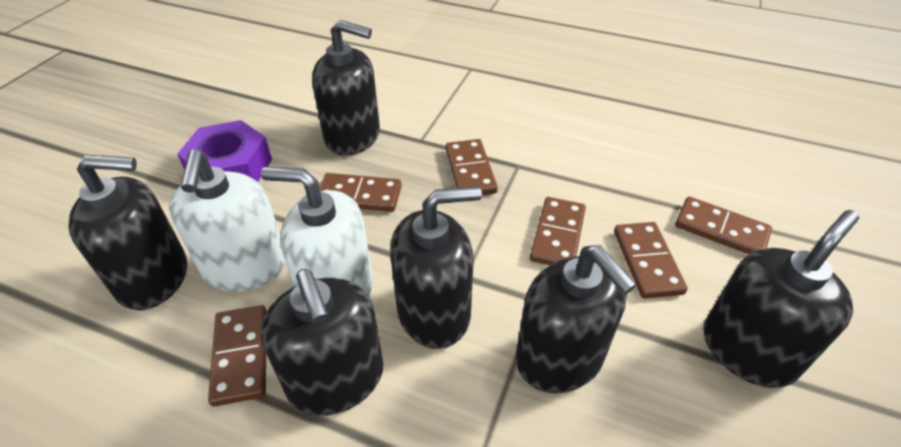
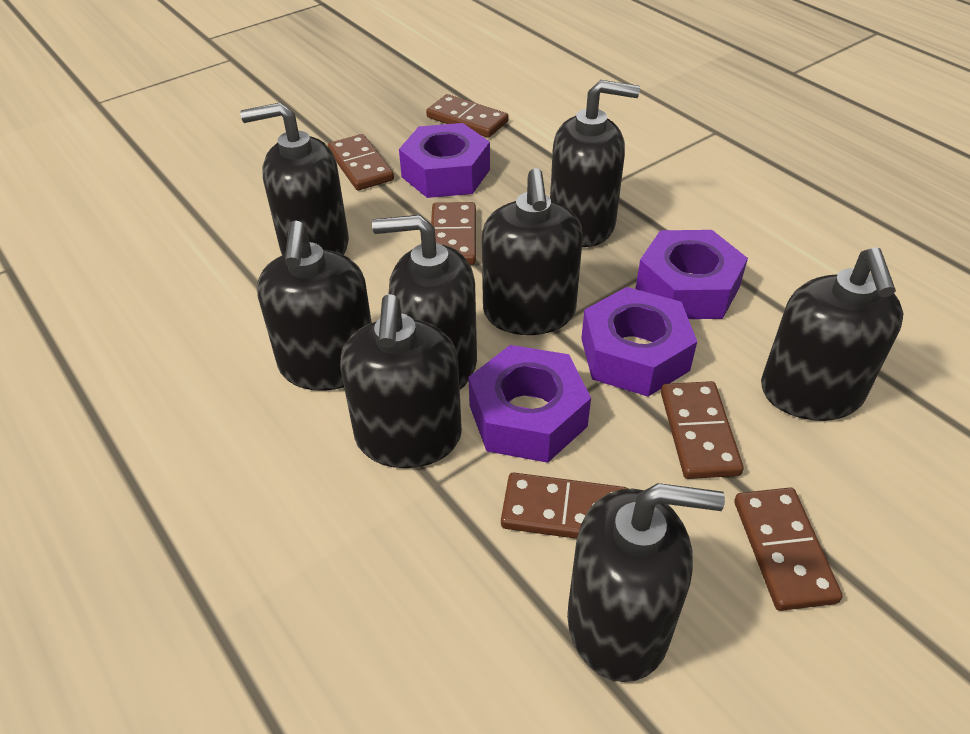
black soap dispenser: 6 -> 8
purple nut: 1 -> 4
white soap dispenser: 2 -> 0

